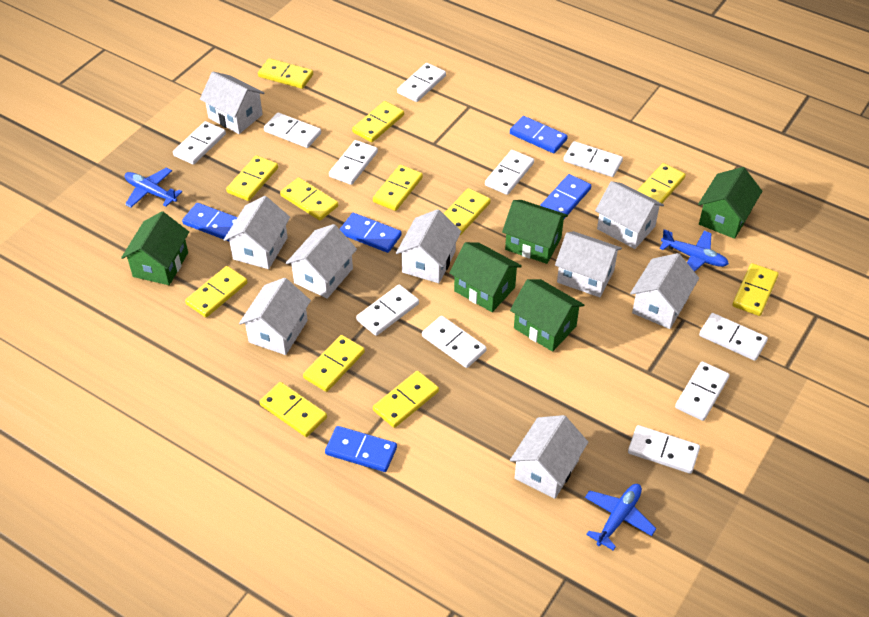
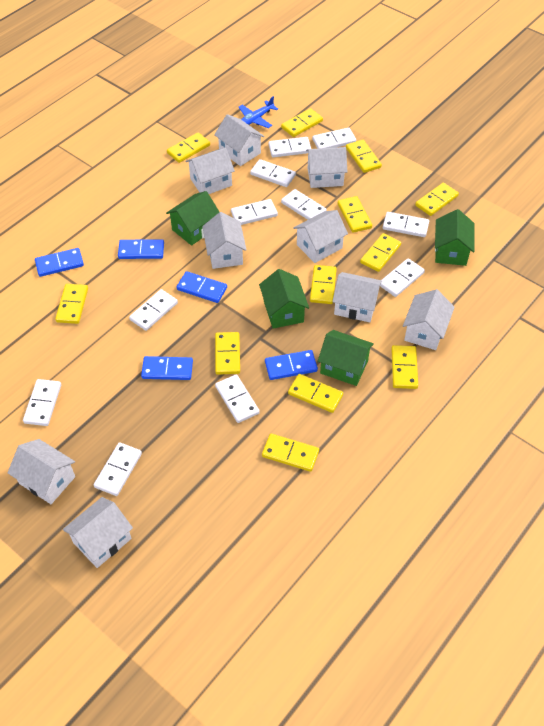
blue plane: 3 -> 1
green house: 5 -> 4

